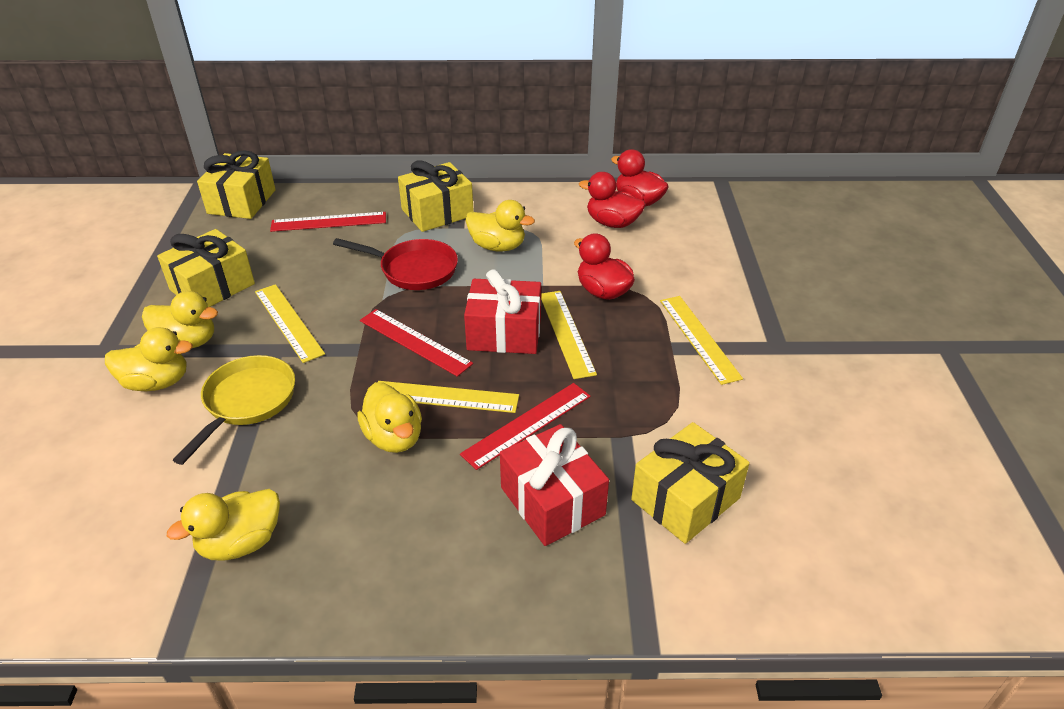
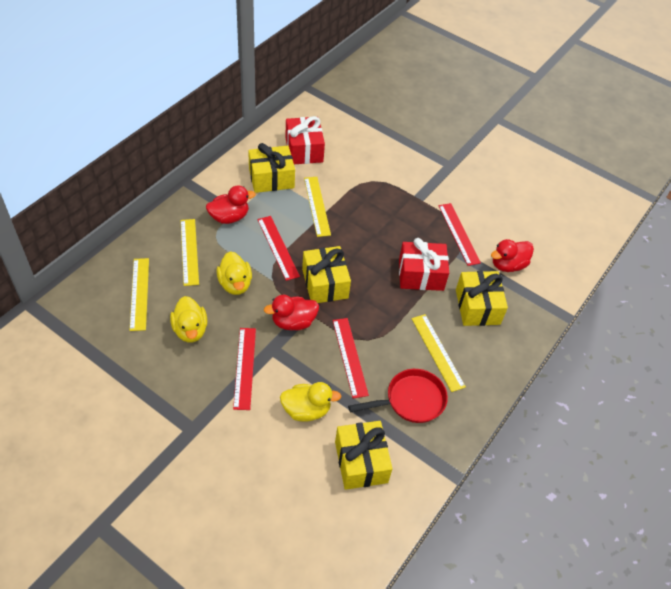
red ruler: 3 -> 4
yellow duck: 5 -> 3
yellow pan: 1 -> 0

